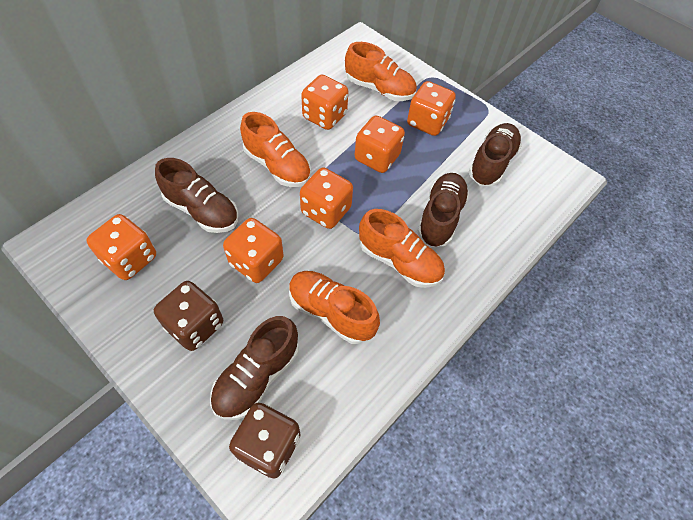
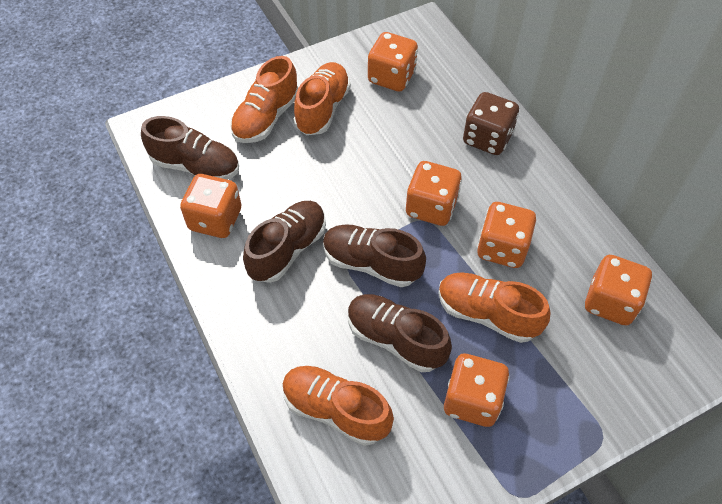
brown dice: 2 -> 1

